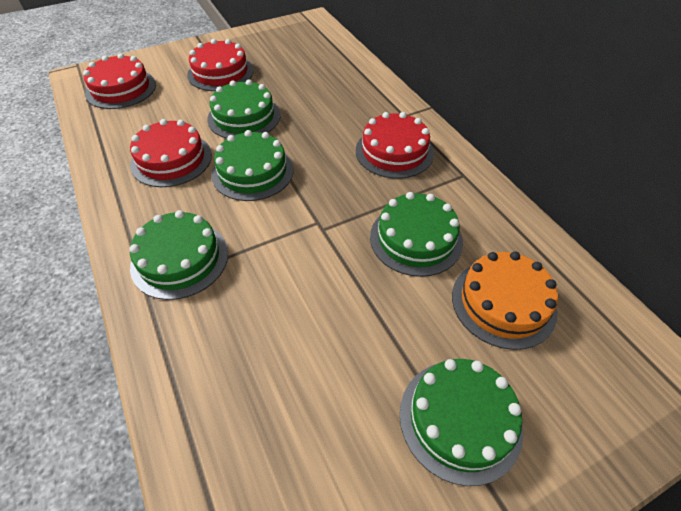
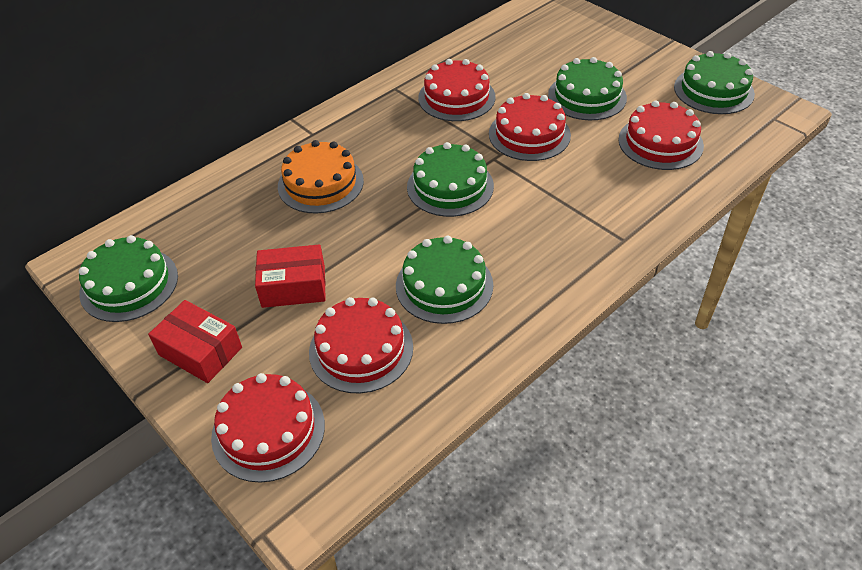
red box: 0 -> 2
red cake: 4 -> 5

